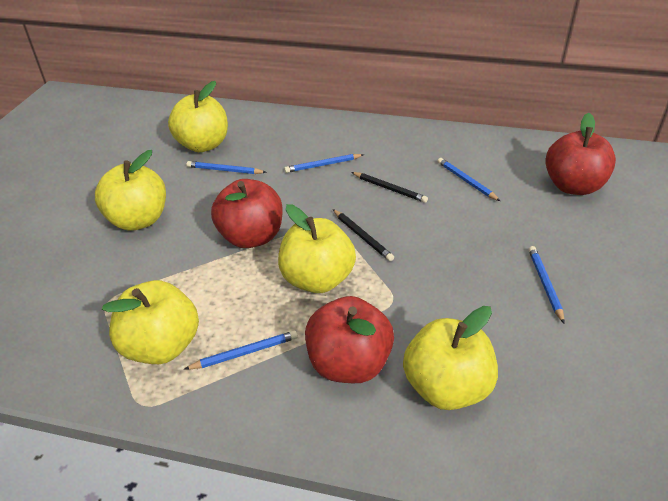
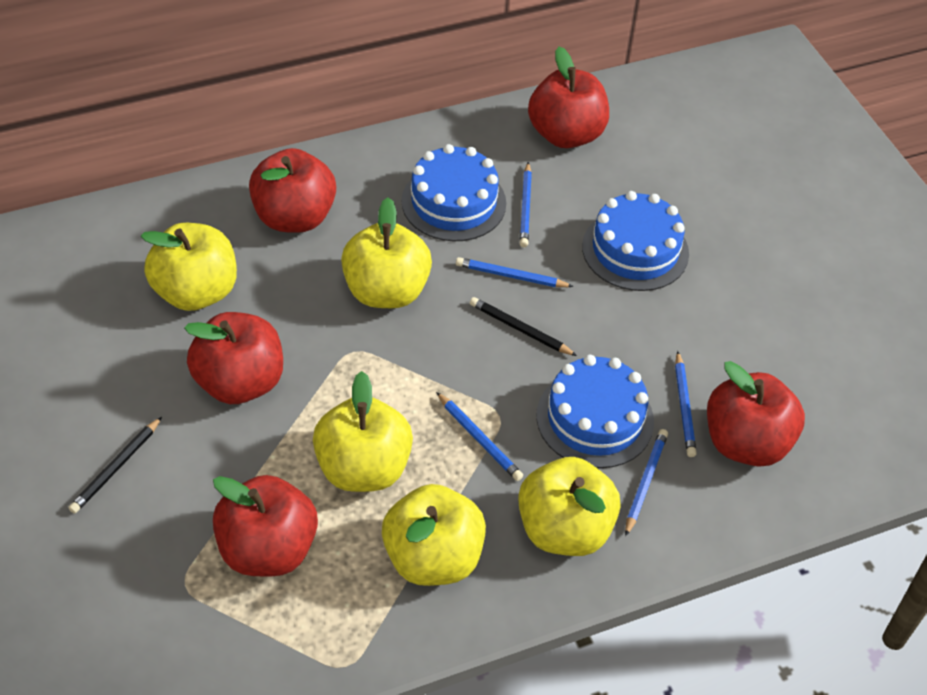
blue cake: 0 -> 3
red apple: 3 -> 5

